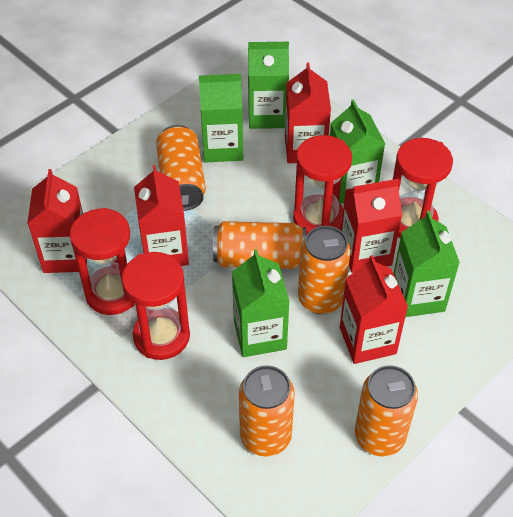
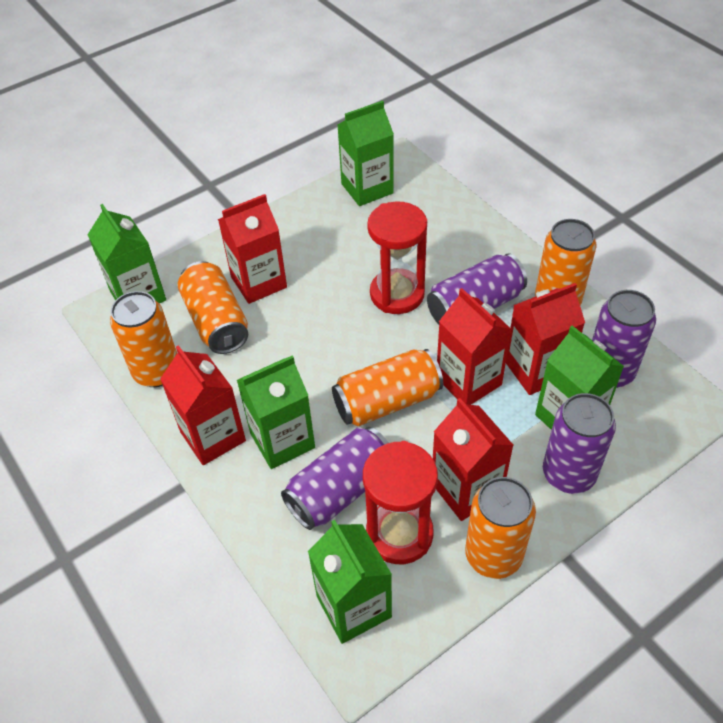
purple can: 0 -> 4
red hourglass: 4 -> 2

